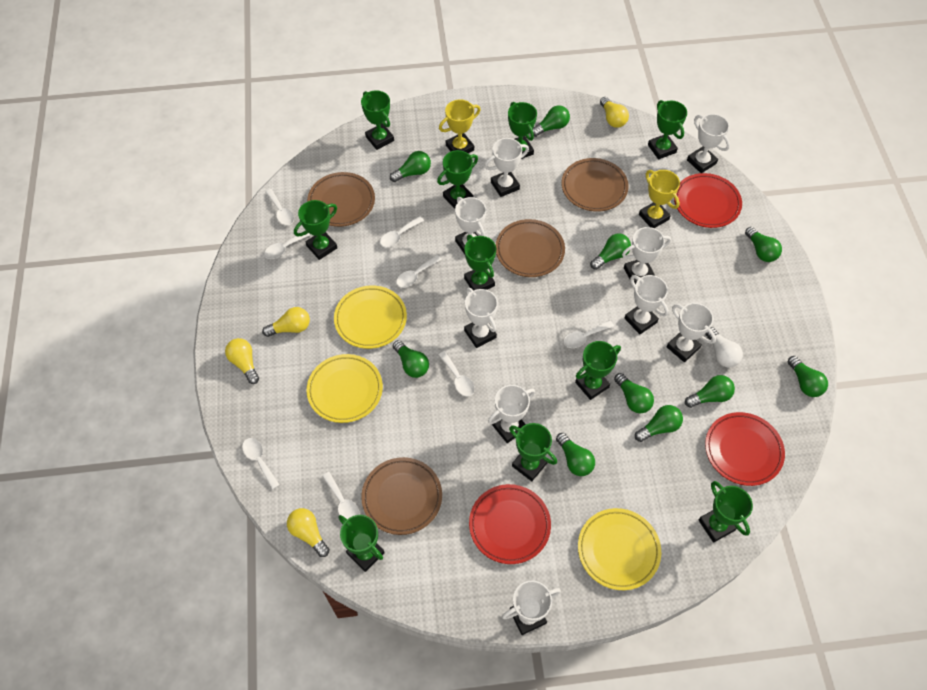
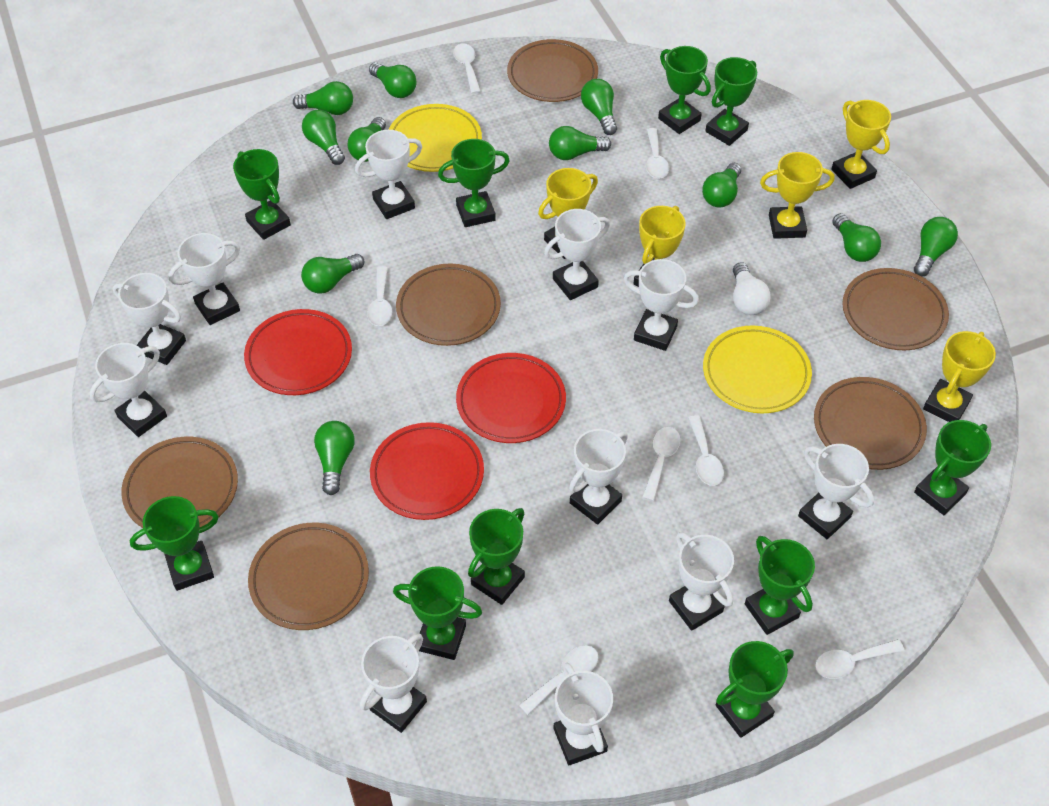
brown plate: 4 -> 6
green light bulb: 10 -> 11
white spoon: 8 -> 7
white trophy: 9 -> 11
yellow light bulb: 4 -> 0
yellow plate: 3 -> 2
yellow trophy: 2 -> 5

